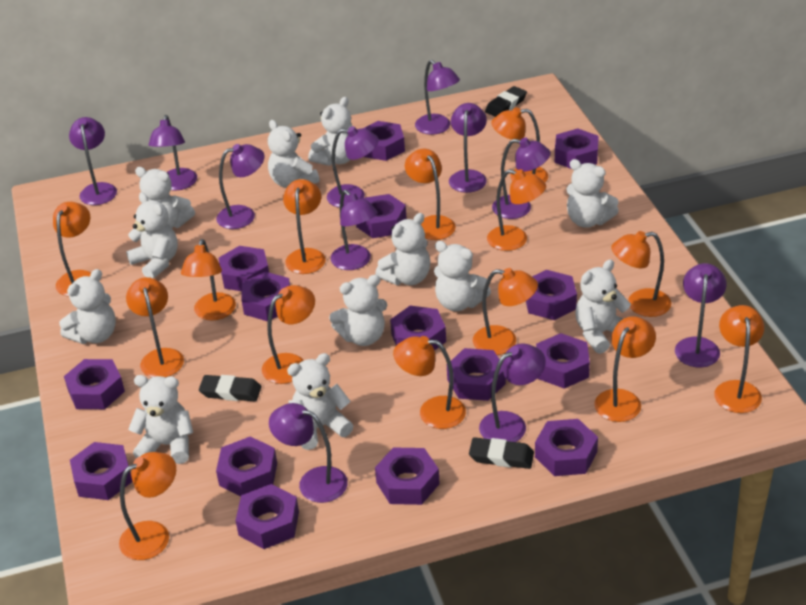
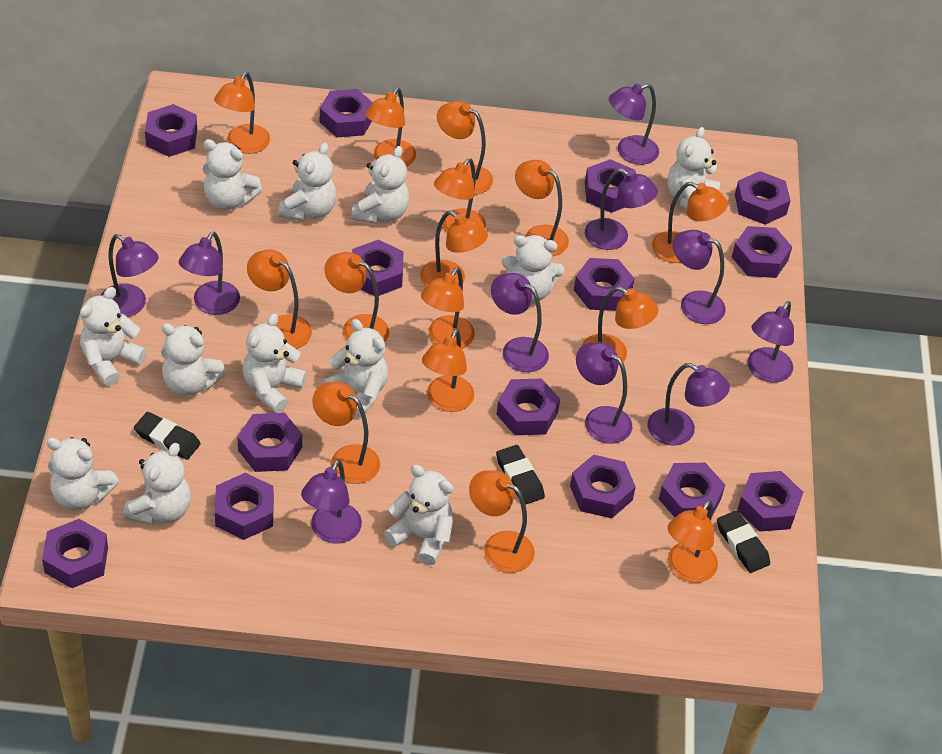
orange lamp: 14 -> 15
purple lamp: 11 -> 10
purple nut: 15 -> 14

